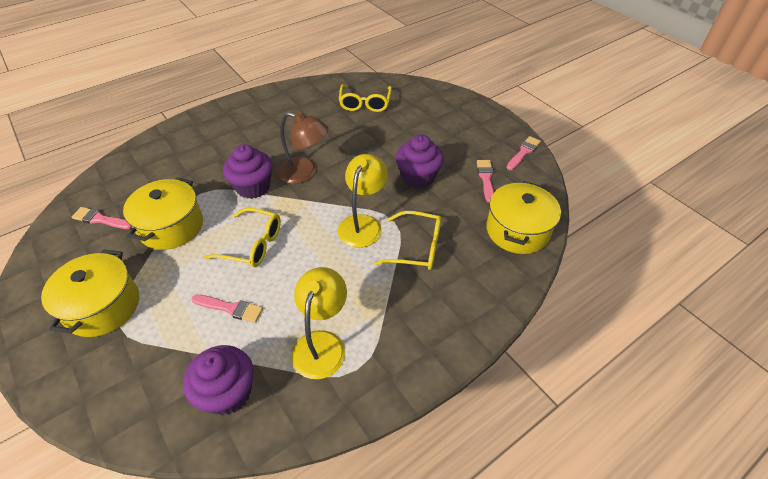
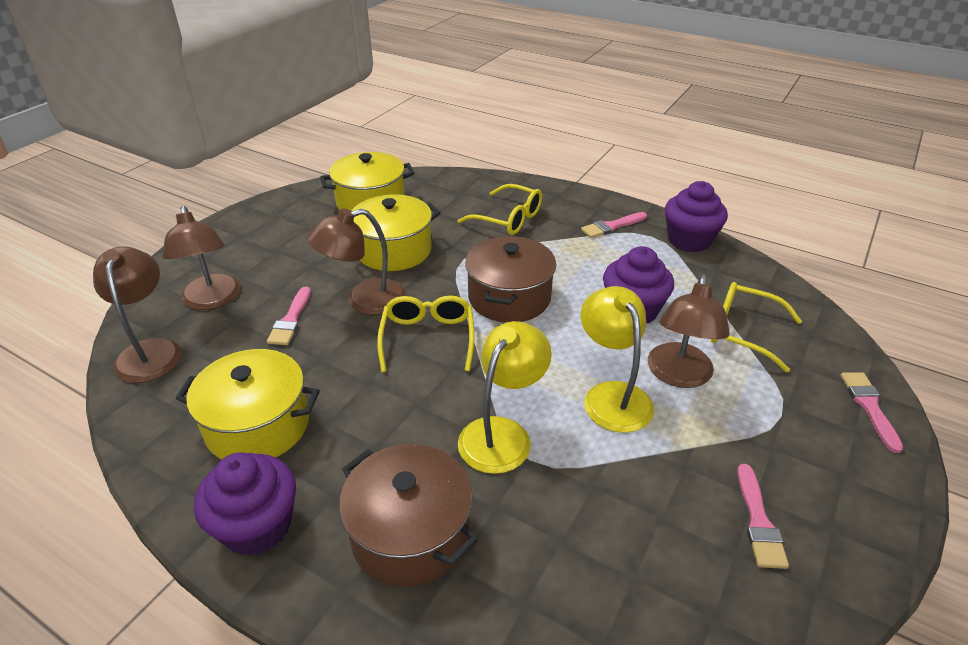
brown lamp: 1 -> 4
brown pot: 0 -> 2

